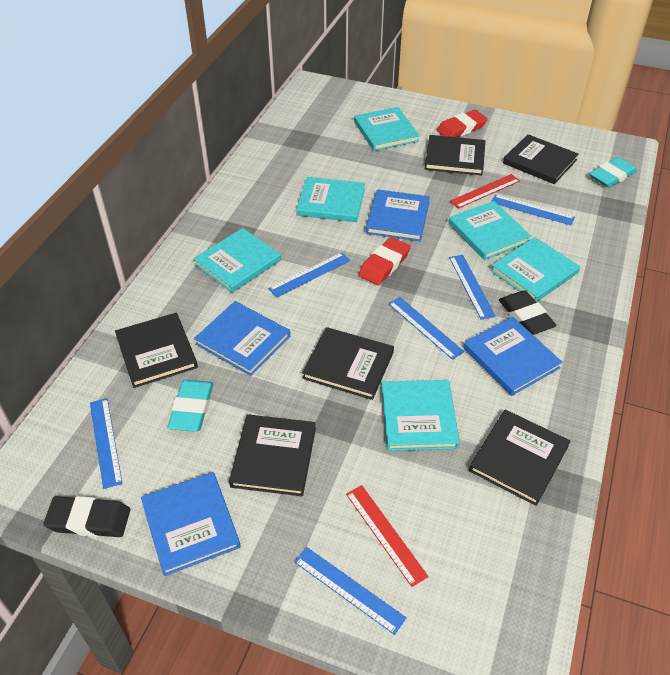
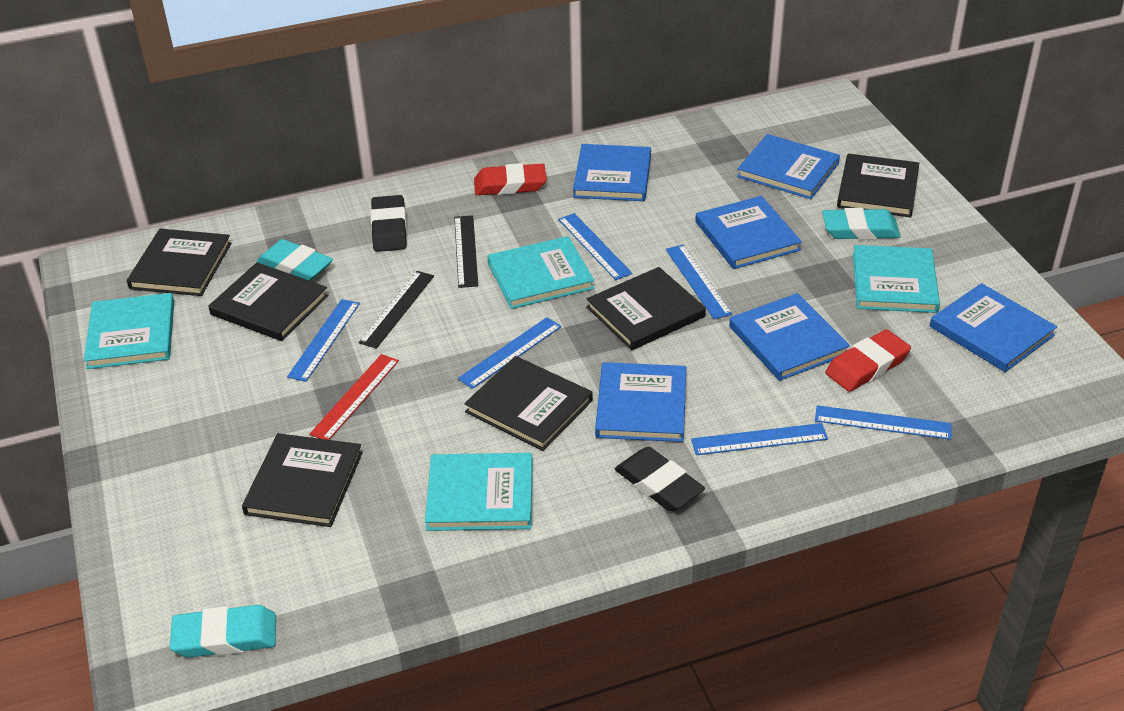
black ruler: 0 -> 2
blue book: 4 -> 6
red ruler: 2 -> 1
turquoise book: 6 -> 4
turquoise eraser: 2 -> 3

